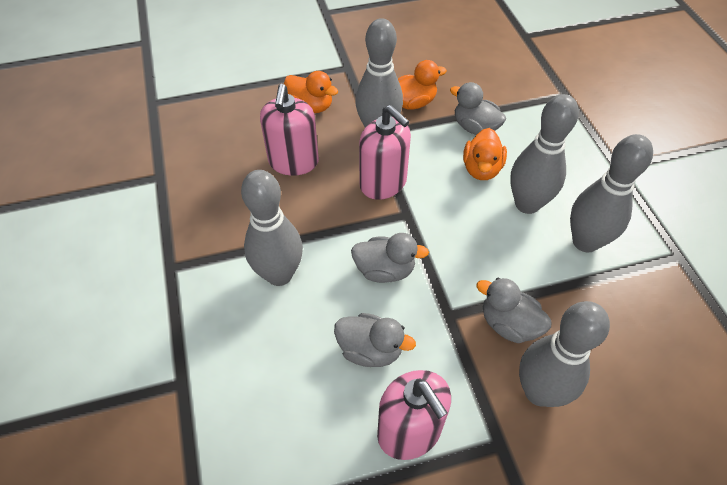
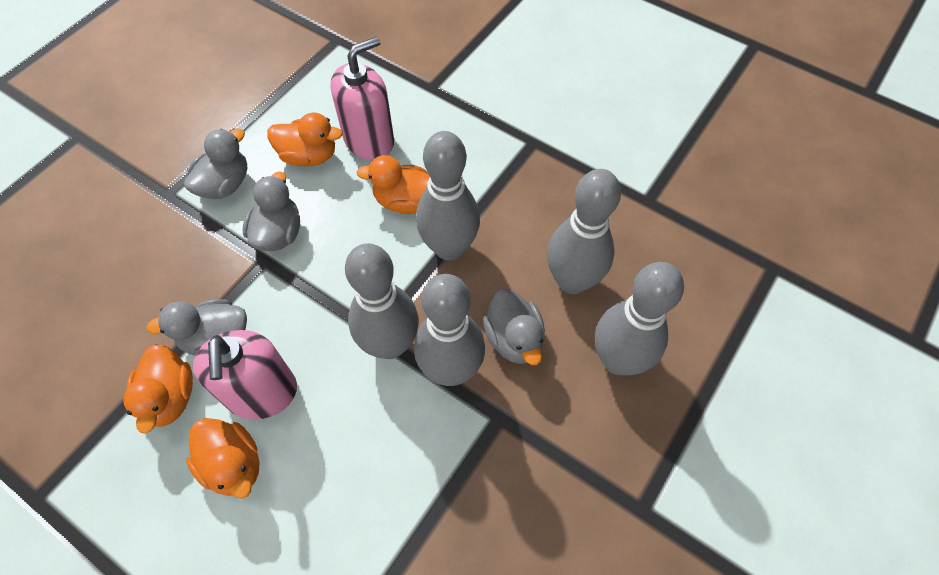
orange duck: 3 -> 4
pink soap dispenser: 3 -> 2

